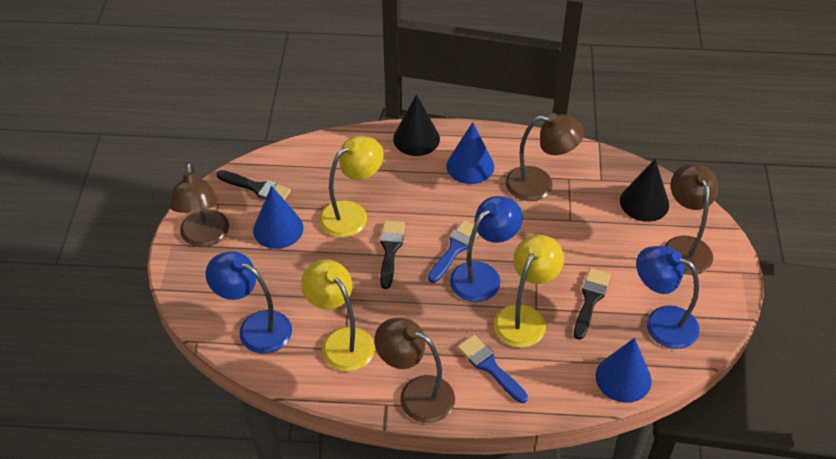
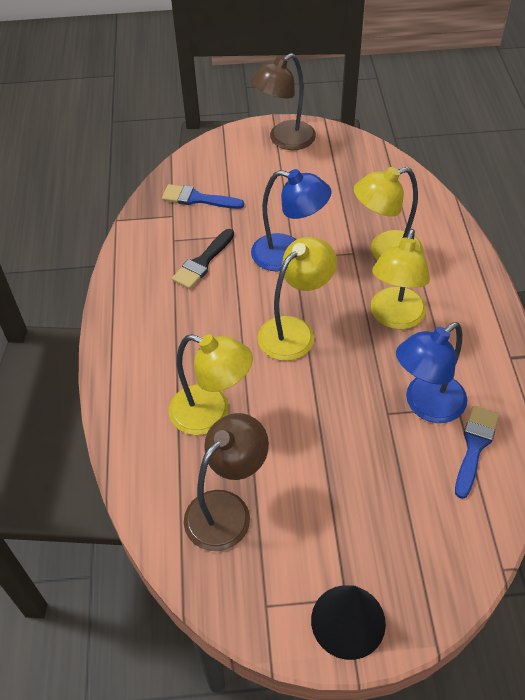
black brush: 3 -> 1
black cone: 2 -> 1
blue cone: 3 -> 0
blue lamp: 3 -> 2
brown lamp: 4 -> 2
yellow lamp: 3 -> 4

